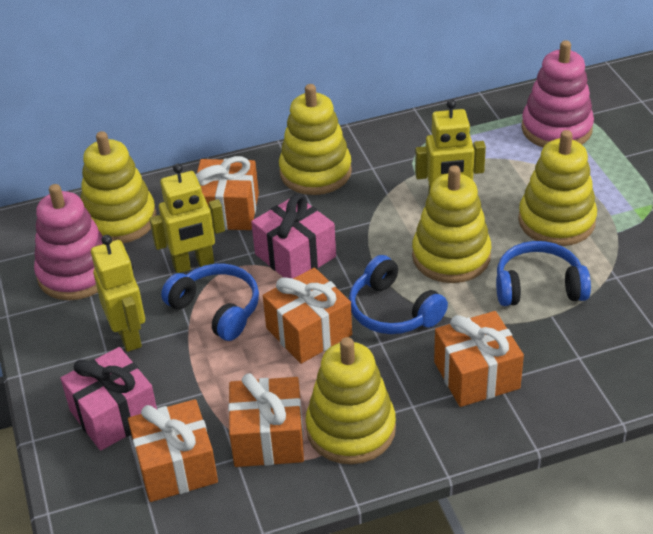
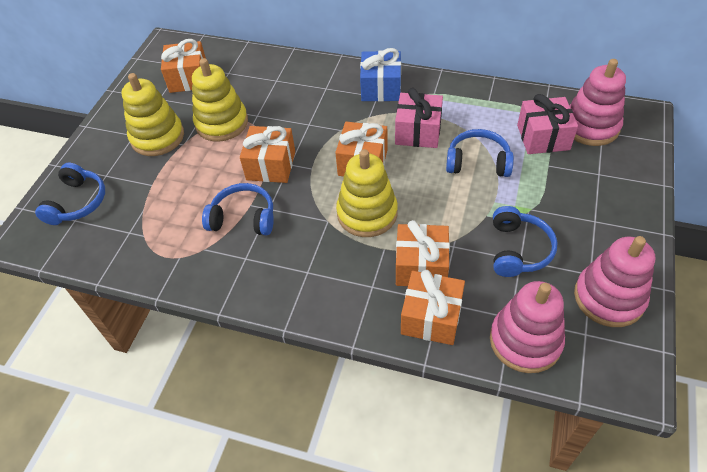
blue gift: 0 -> 1
blue headphones: 3 -> 4
pink stacking toy: 2 -> 3
yellow robot: 3 -> 0
yellow stacking toy: 5 -> 3

